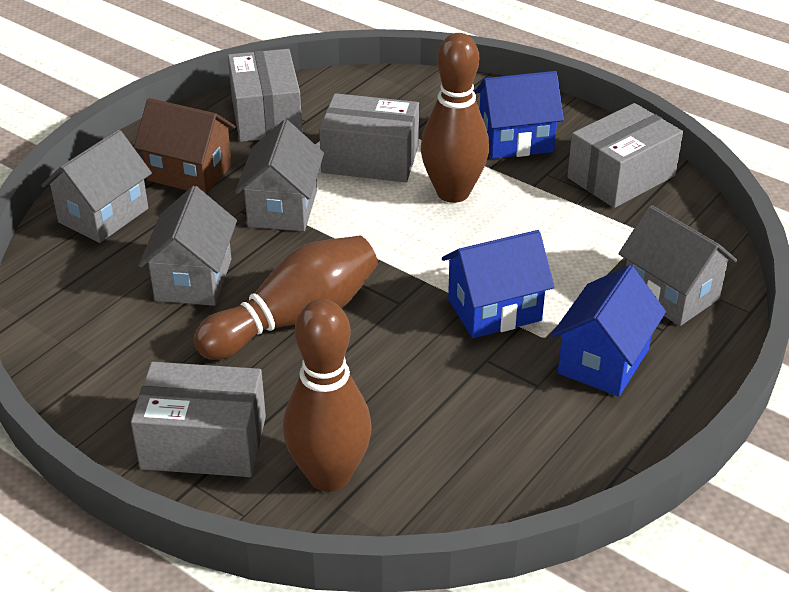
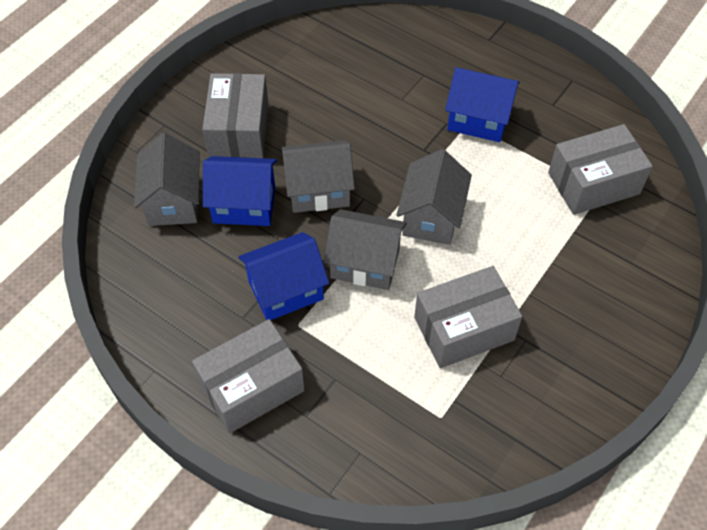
brown bowling pin: 3 -> 0
brown house: 1 -> 0

